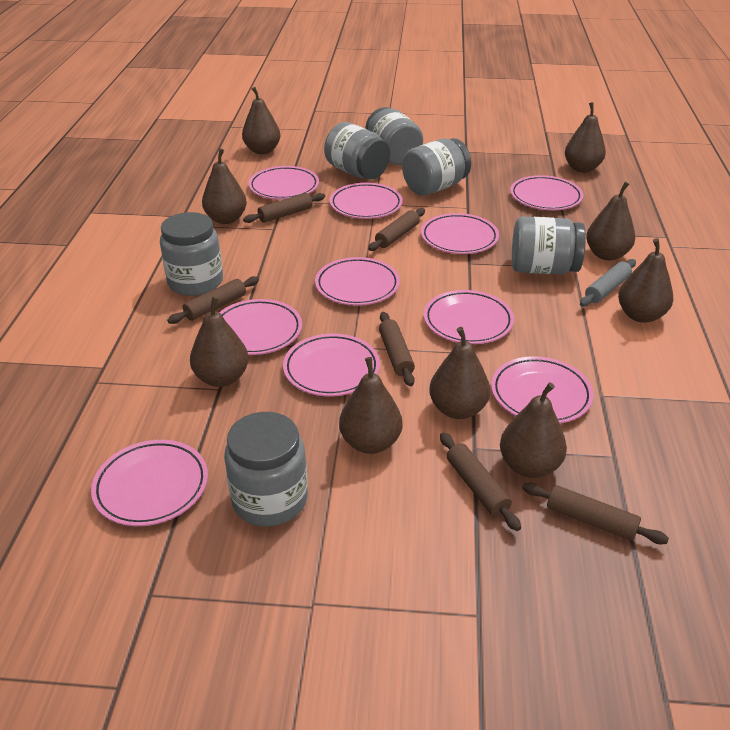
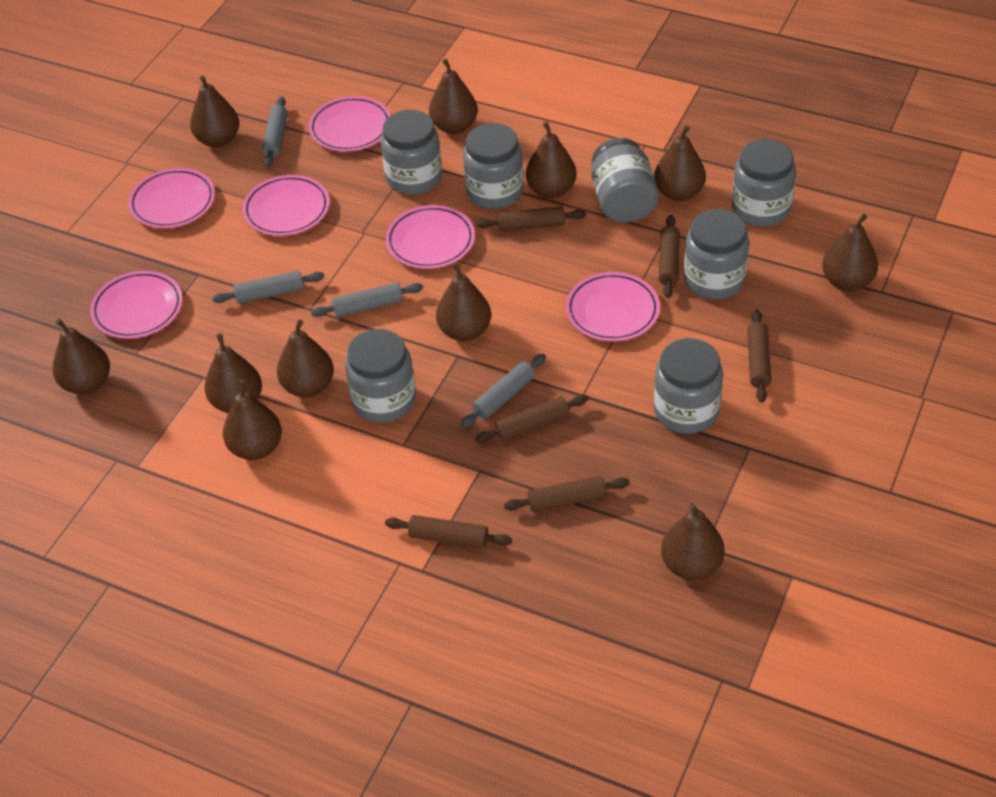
brown pear: 9 -> 11
grey jar: 6 -> 7
grey rolling pin: 1 -> 4
pink plate: 10 -> 6

